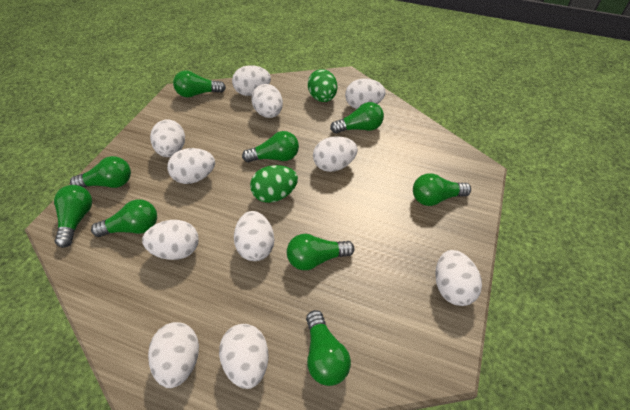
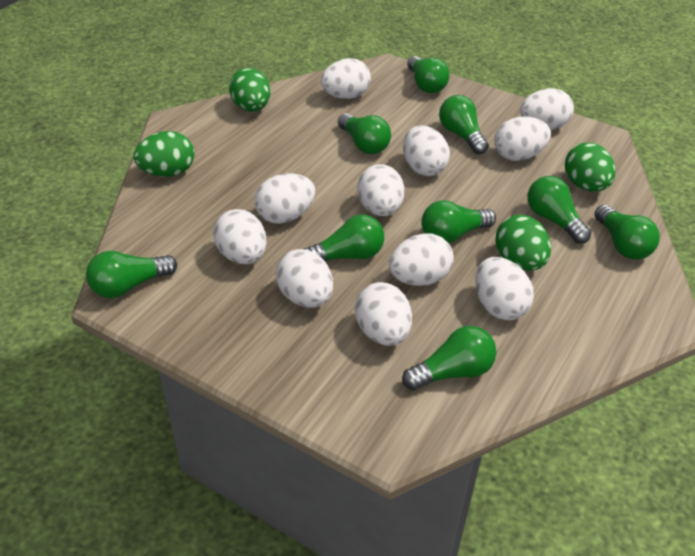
green egg: 2 -> 4

